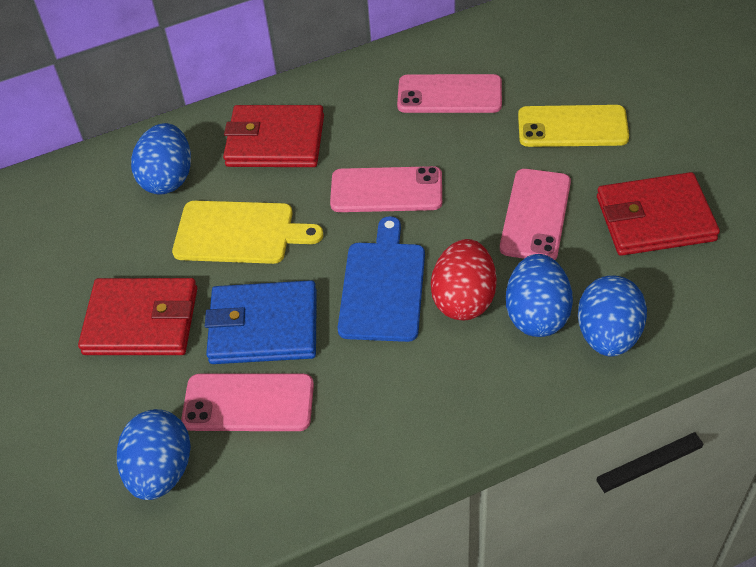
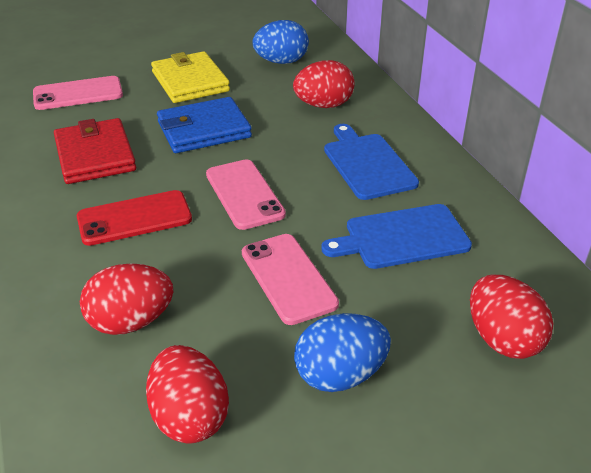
blue cutting board: 1 -> 2
blue egg: 4 -> 2
pink phone: 4 -> 3
red egg: 1 -> 4
red phone: 0 -> 1
red wallet: 3 -> 1
yellow cutting board: 1 -> 0
yellow phone: 1 -> 0
yellow wallet: 0 -> 1

